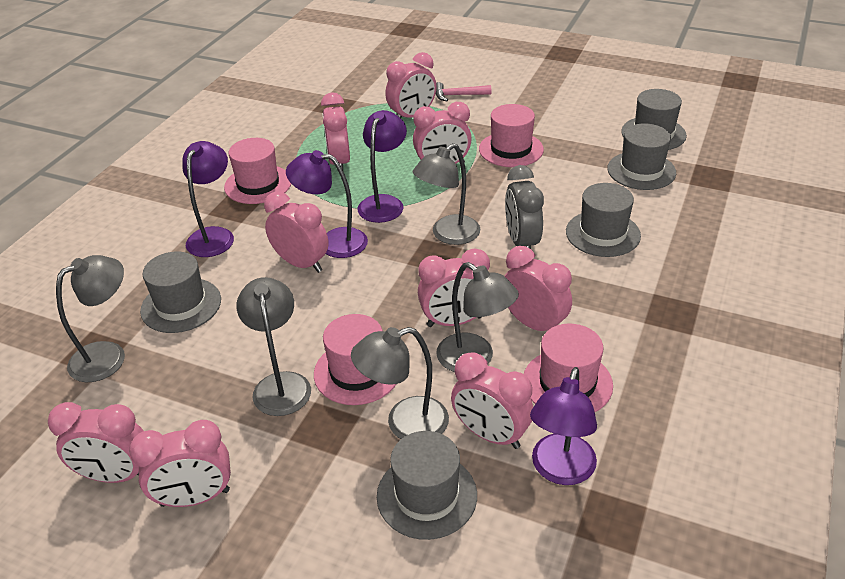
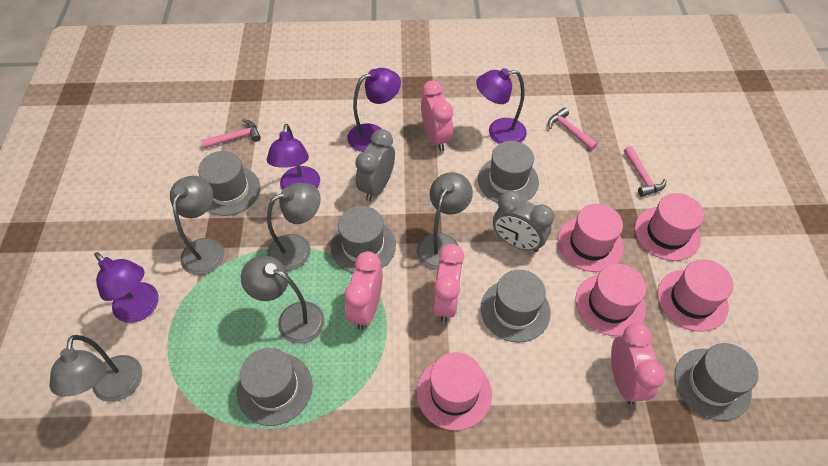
grey clock: 1 -> 2
grey hat: 5 -> 6
pink clock: 9 -> 4
pink hammer: 1 -> 3
pink hat: 4 -> 5

